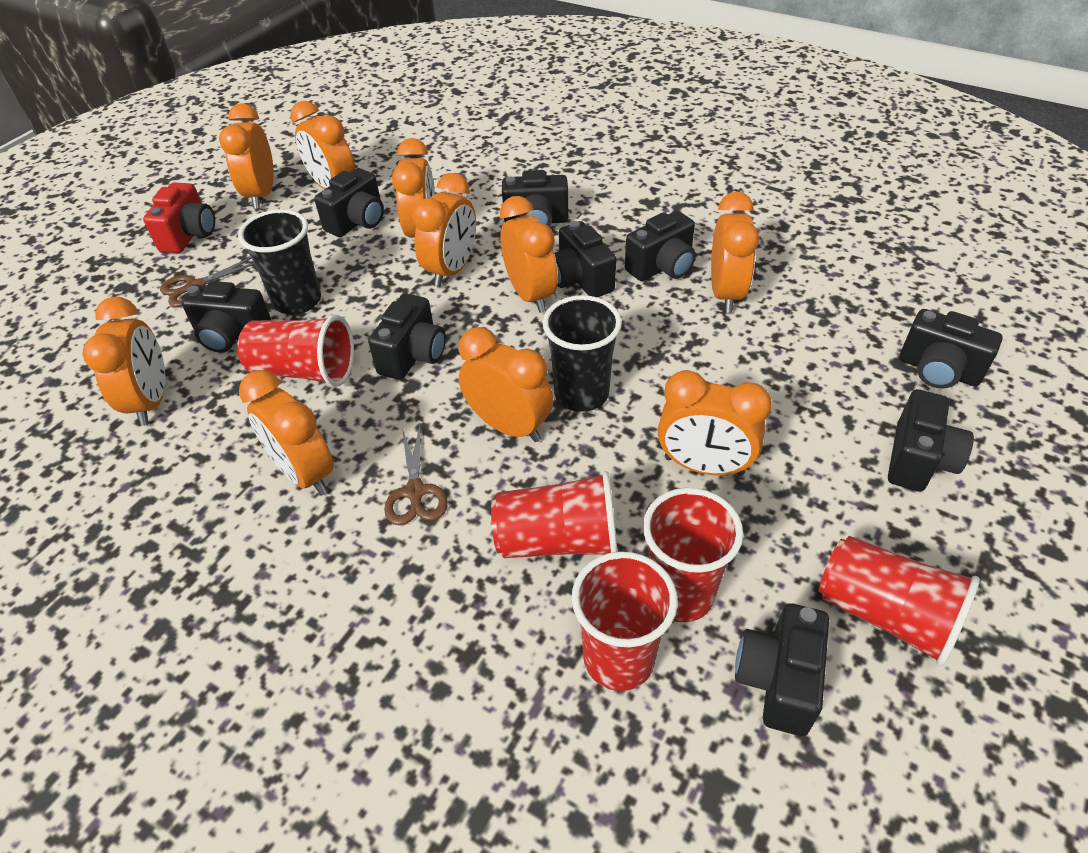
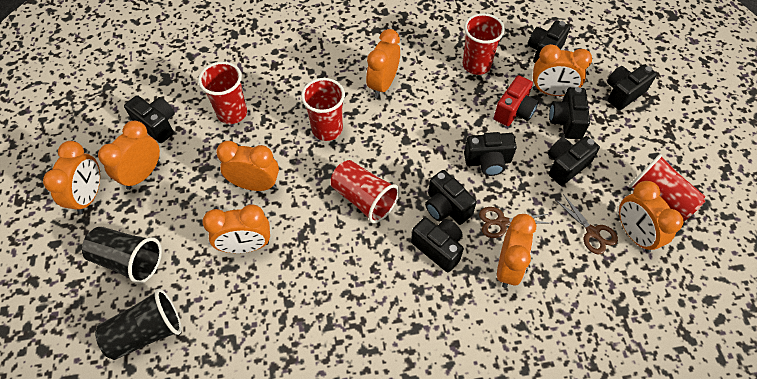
black camera: 9 -> 8
orange clock: 10 -> 8

